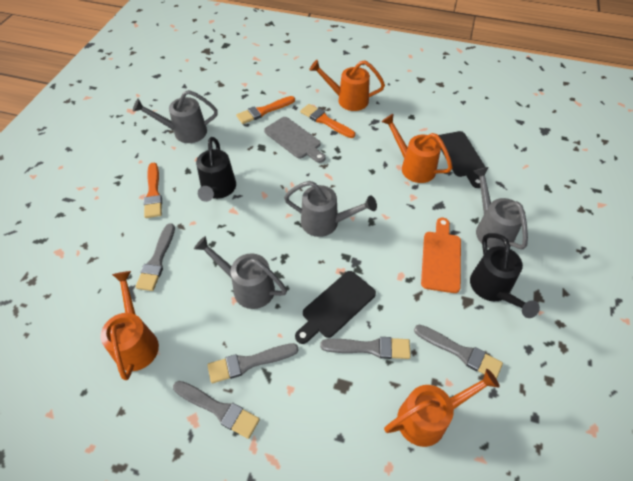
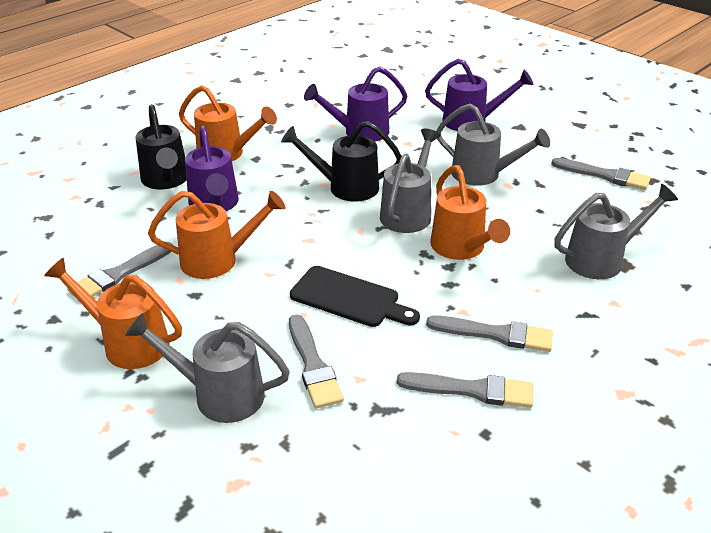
black cutting board: 2 -> 1
grey cutting board: 1 -> 0
orange brush: 3 -> 0
orange cutting board: 1 -> 0
purple watering can: 0 -> 3

